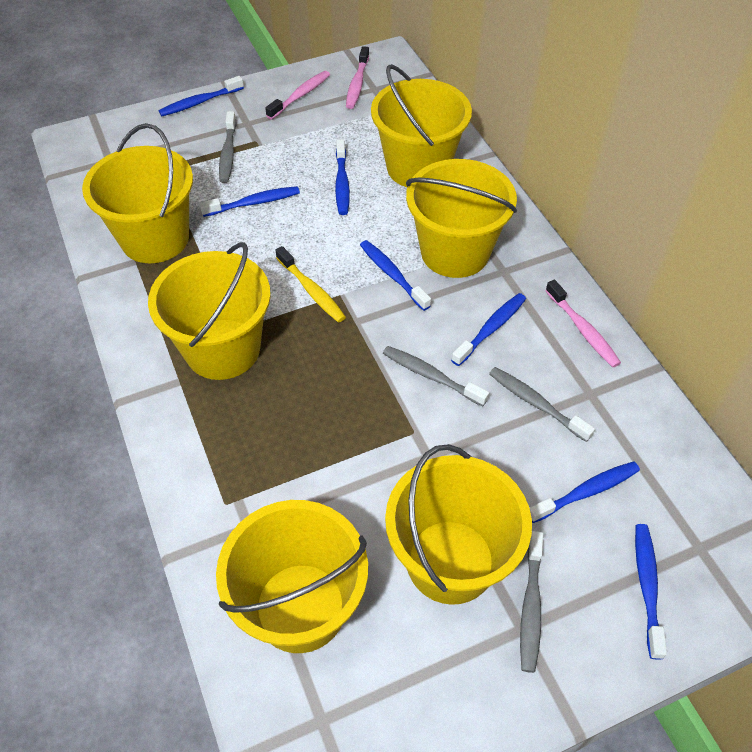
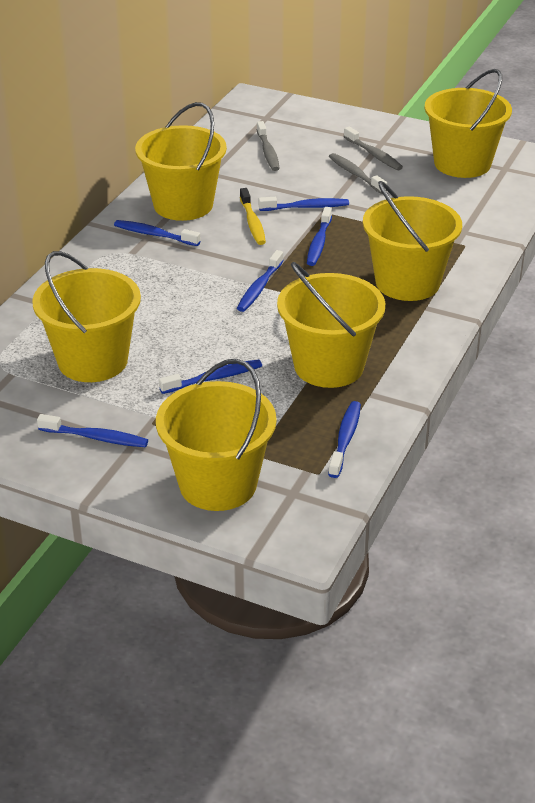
grey toothbrush: 4 -> 3
pink toothbrush: 3 -> 0

